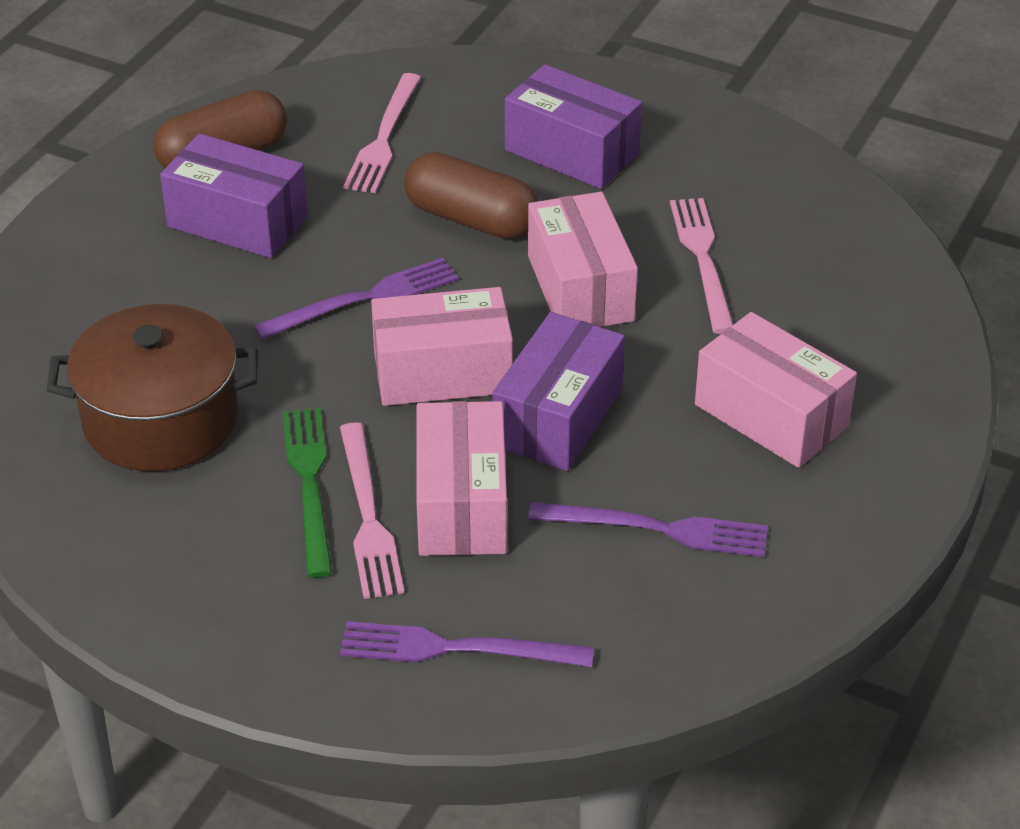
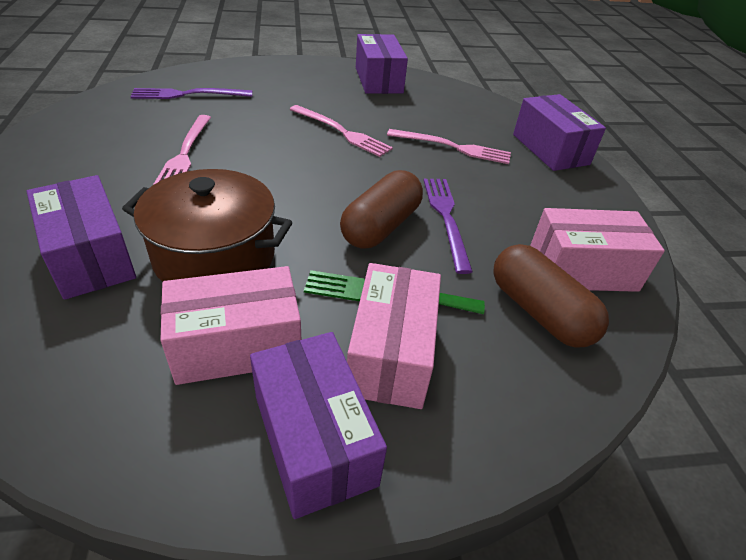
pink box: 4 -> 3
purple box: 3 -> 4
purple fork: 3 -> 2

